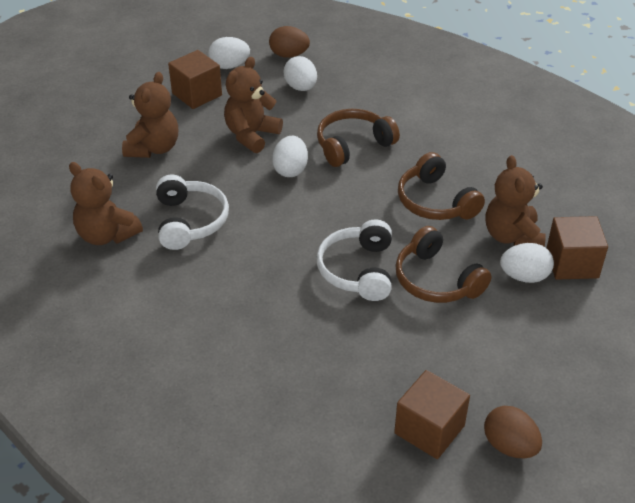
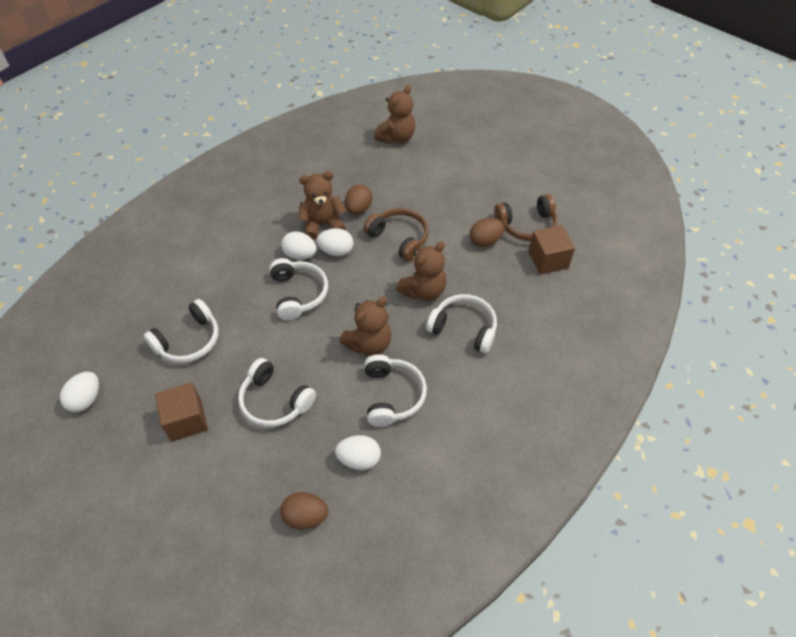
brown cube: 3 -> 2
brown egg: 2 -> 3
brown headphones: 3 -> 2
white headphones: 2 -> 5

